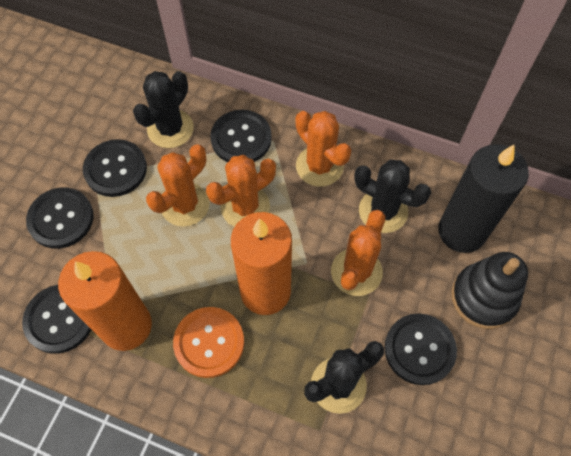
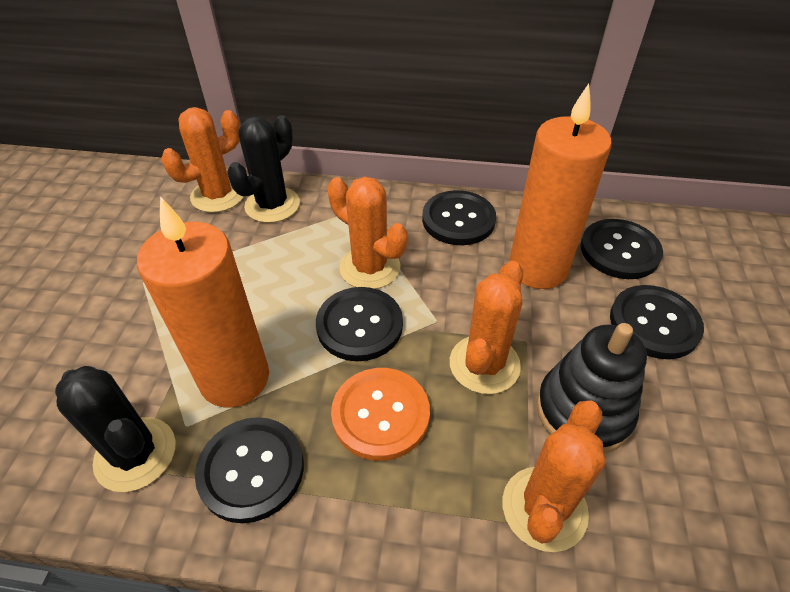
black cactus: 3 -> 2
black candle: 1 -> 0

